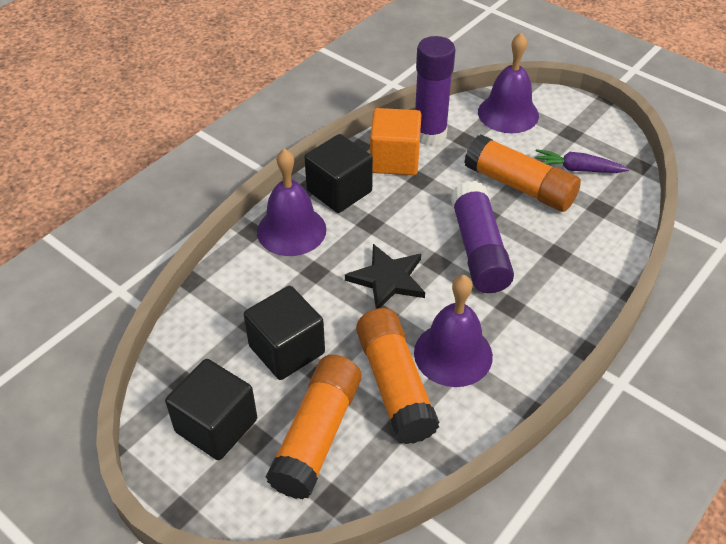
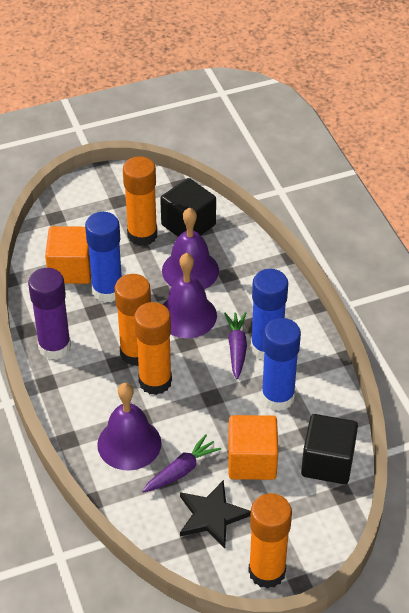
black cube: 3 -> 2
blue glue stick: 0 -> 3
orange cube: 1 -> 2
orange glue stick: 3 -> 4
purple carrot: 1 -> 2
purple glue stick: 2 -> 1

